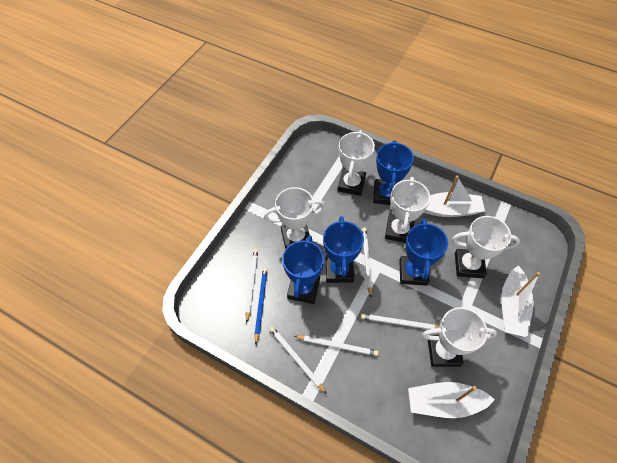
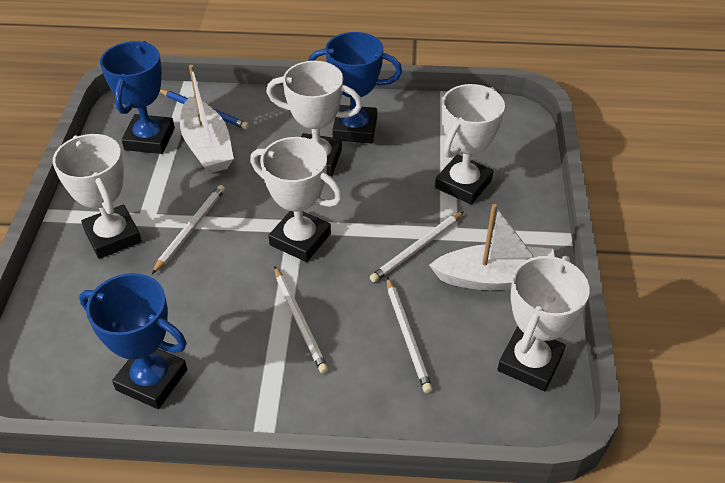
blue trophy: 4 -> 3
white boat: 3 -> 2
white pencil: 5 -> 4

